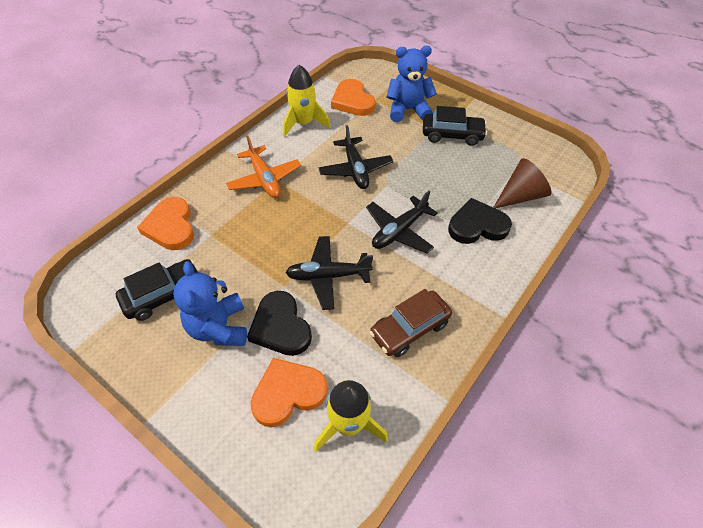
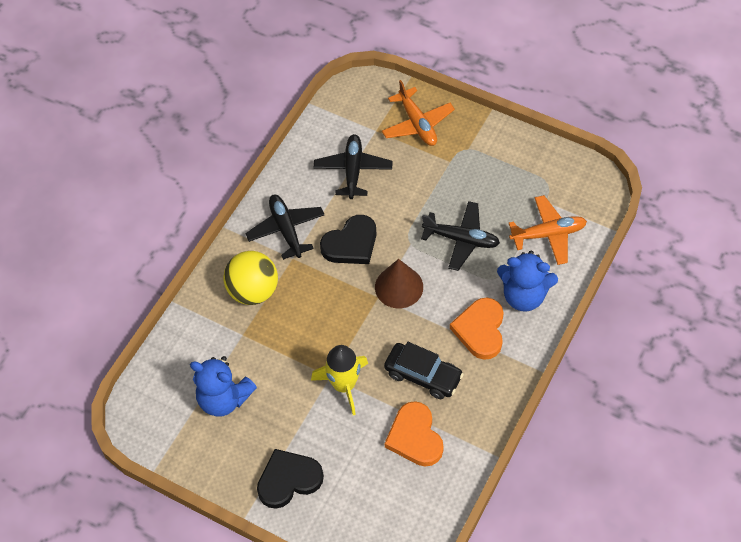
black car: 2 -> 1
brown car: 1 -> 0
orange heart: 3 -> 2
orange plane: 1 -> 2
yellow ball: 0 -> 1
yellow rocket: 2 -> 1

